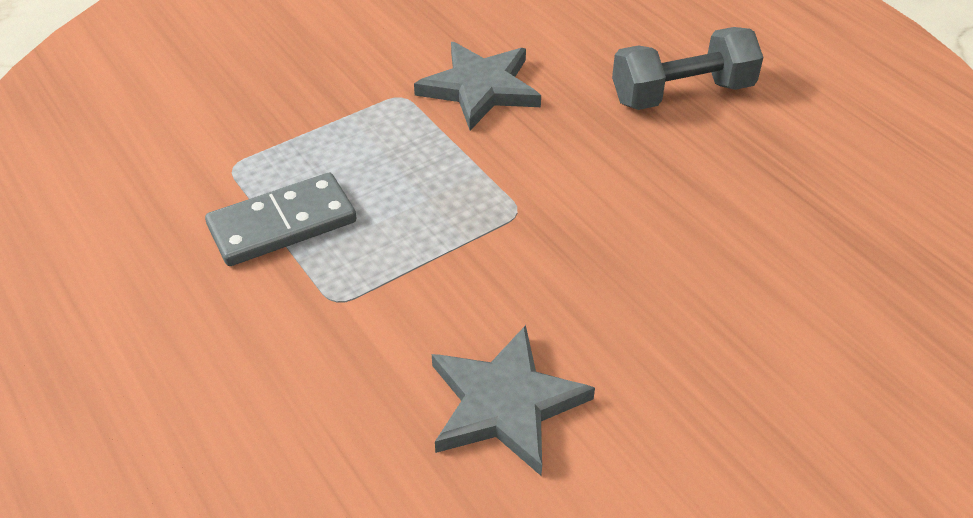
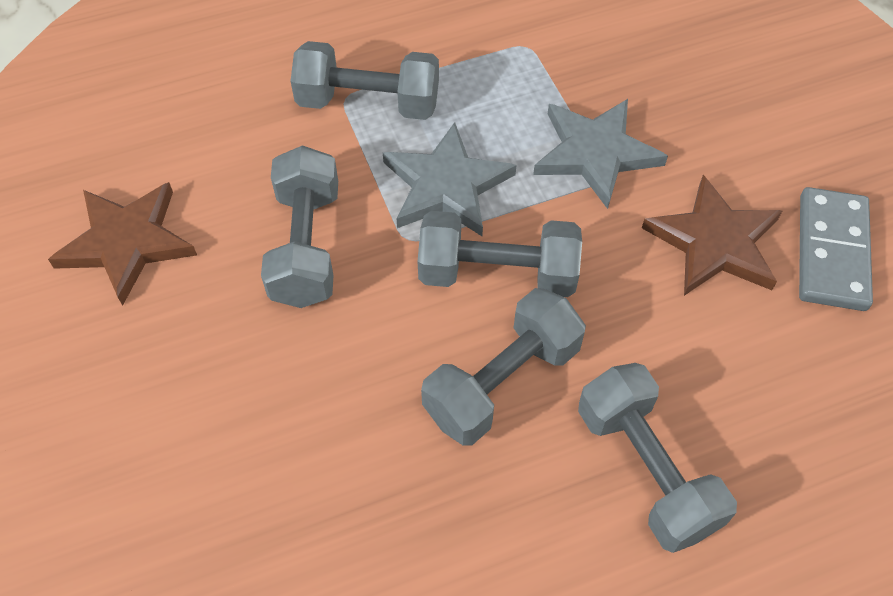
brown star: 0 -> 2
grey dumbbell: 1 -> 5

